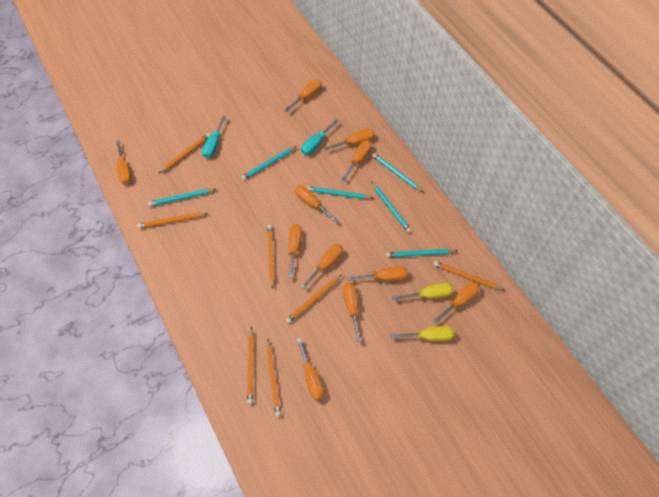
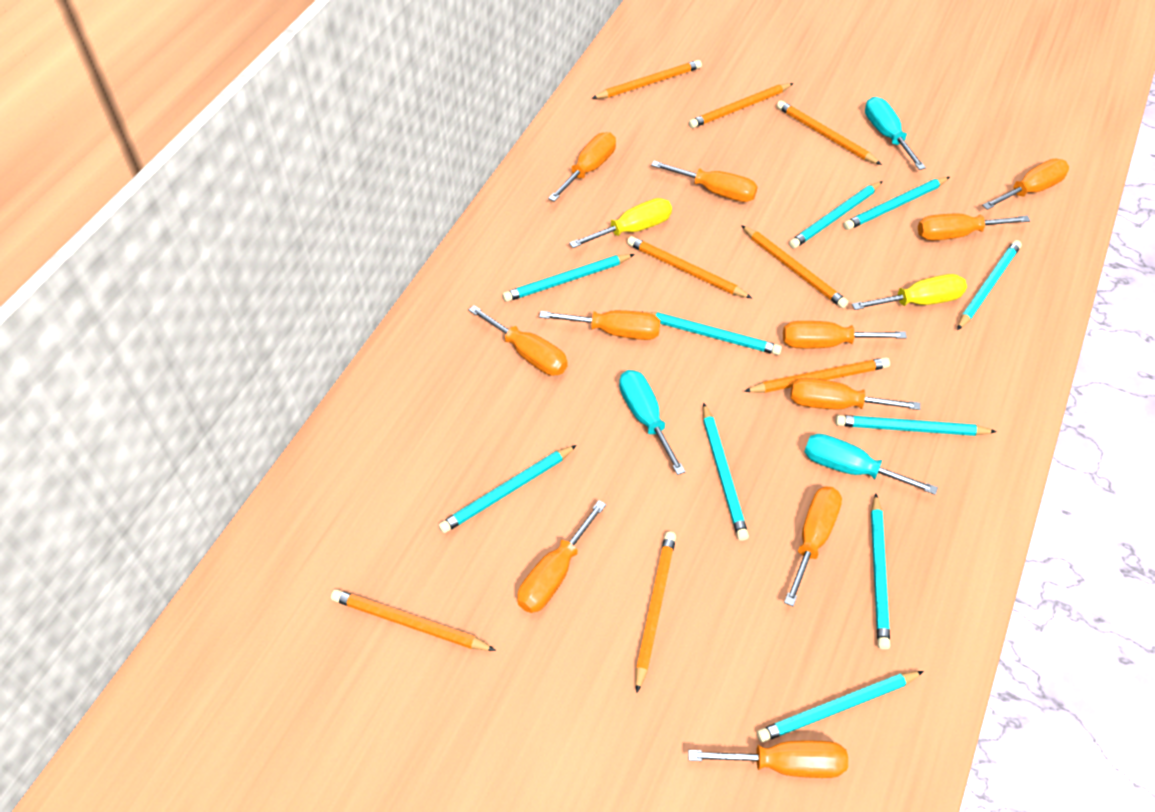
orange pencil: 7 -> 8
turquoise pencil: 6 -> 10
turquoise screwdriver: 2 -> 3

